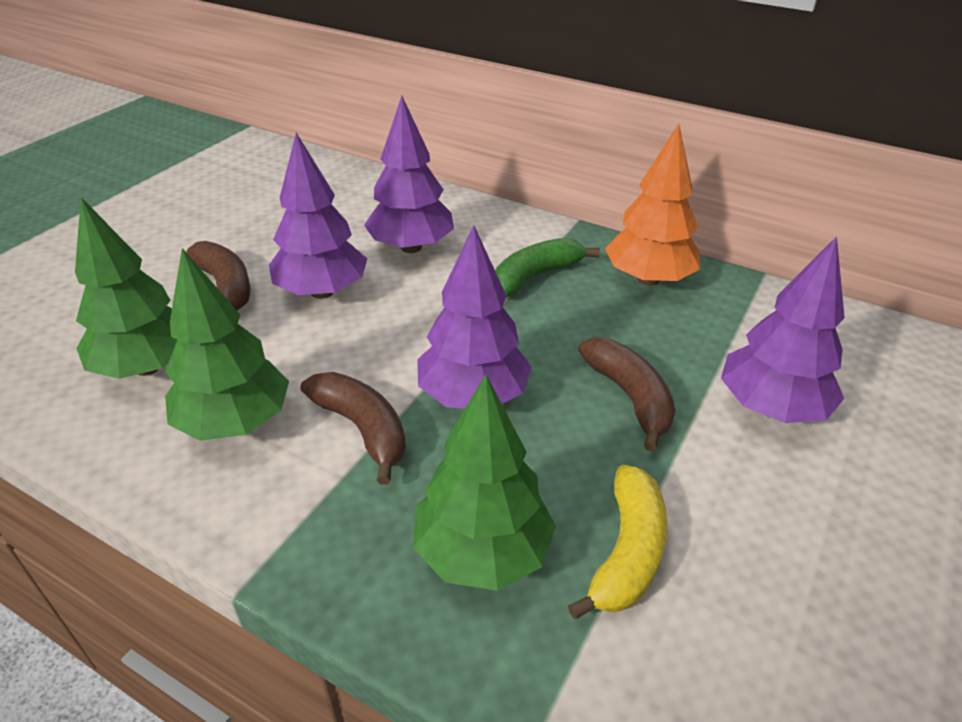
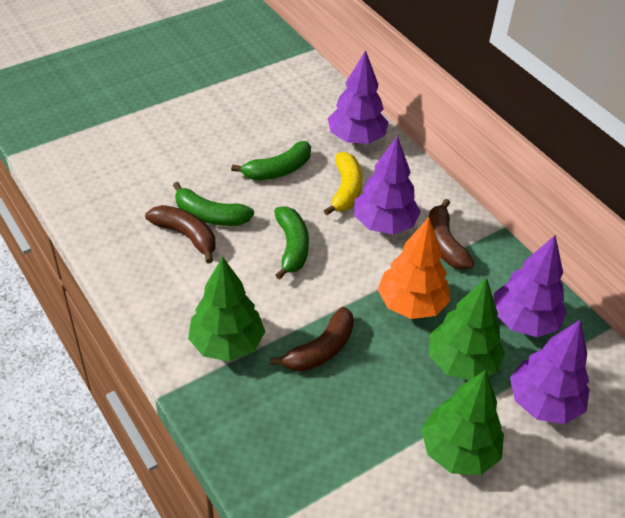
green banana: 1 -> 3

